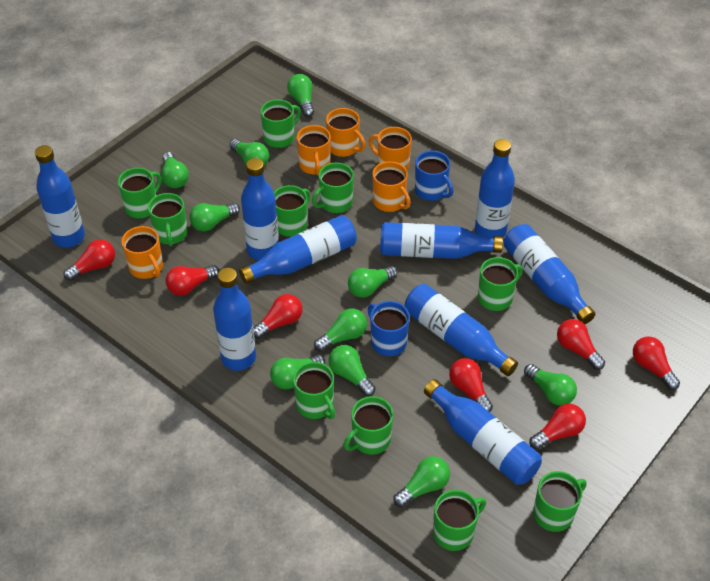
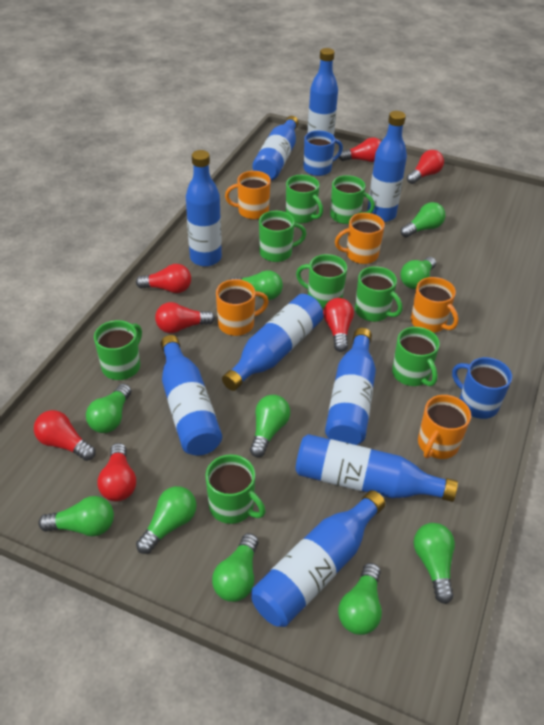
green mug: 10 -> 8

